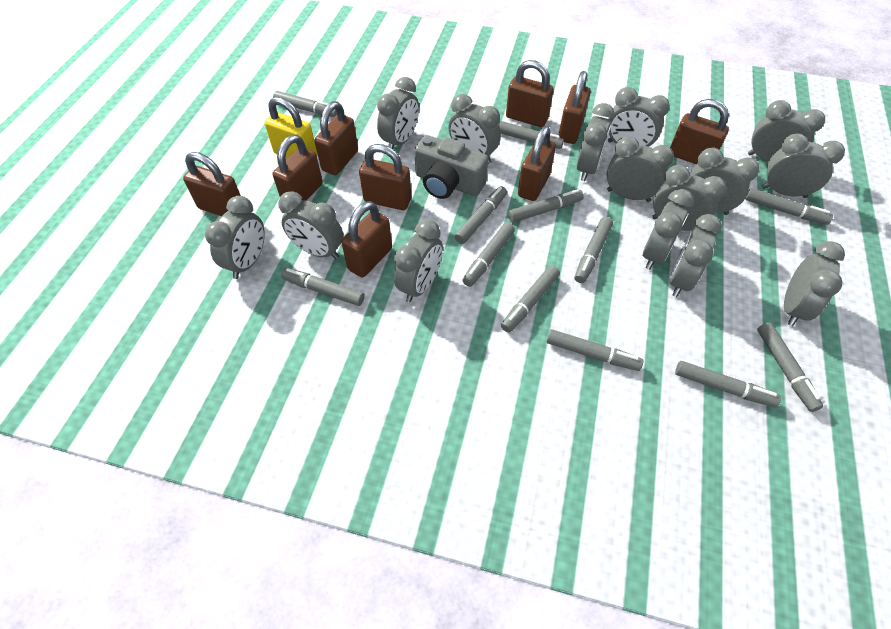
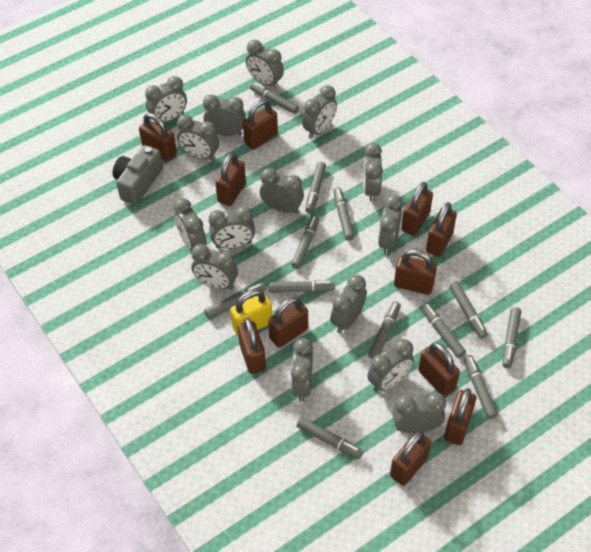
brown padlock: 9 -> 11

